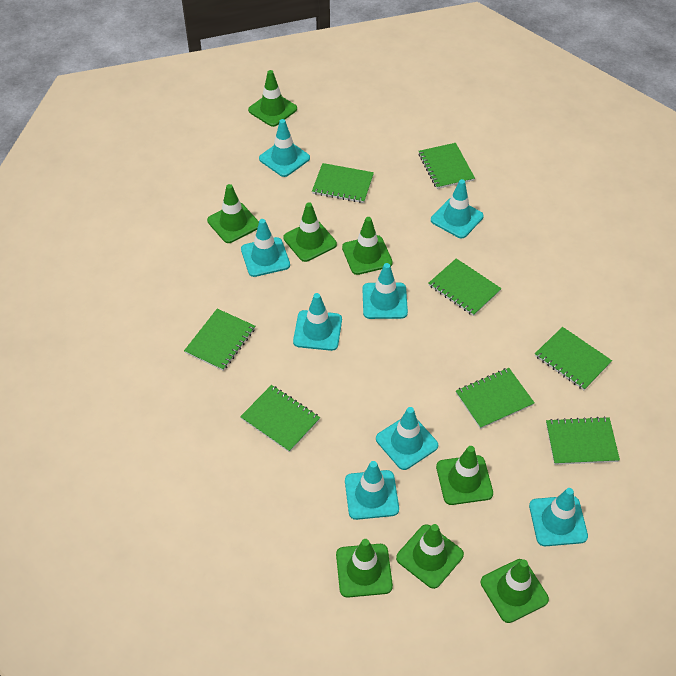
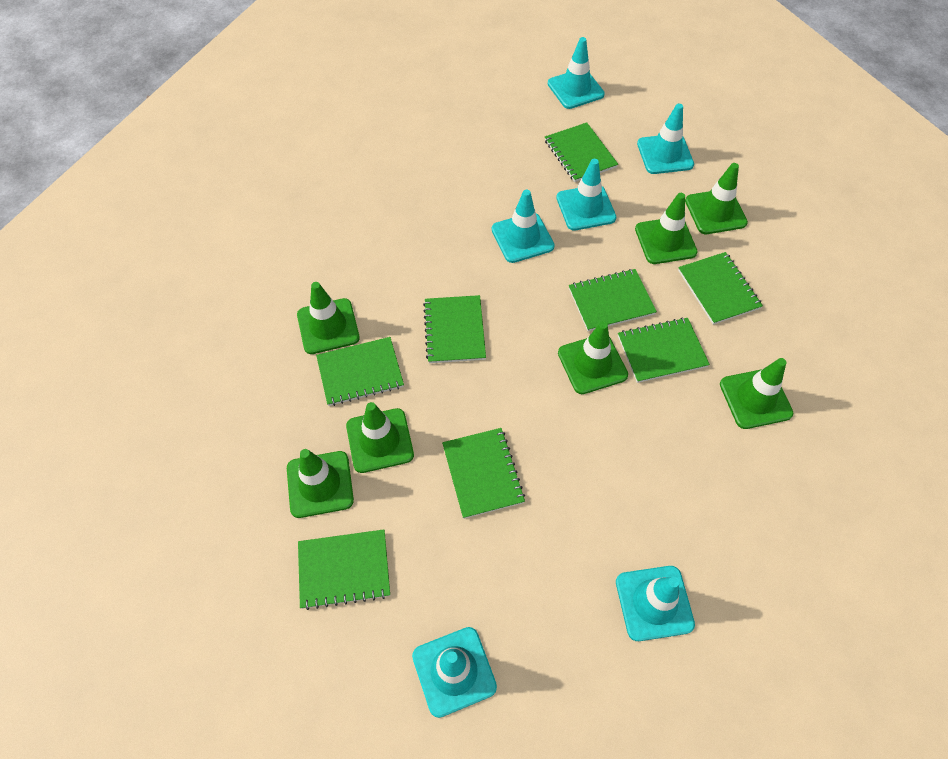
green traffic cone: 8 -> 7
turquoise traffic cone: 8 -> 6

